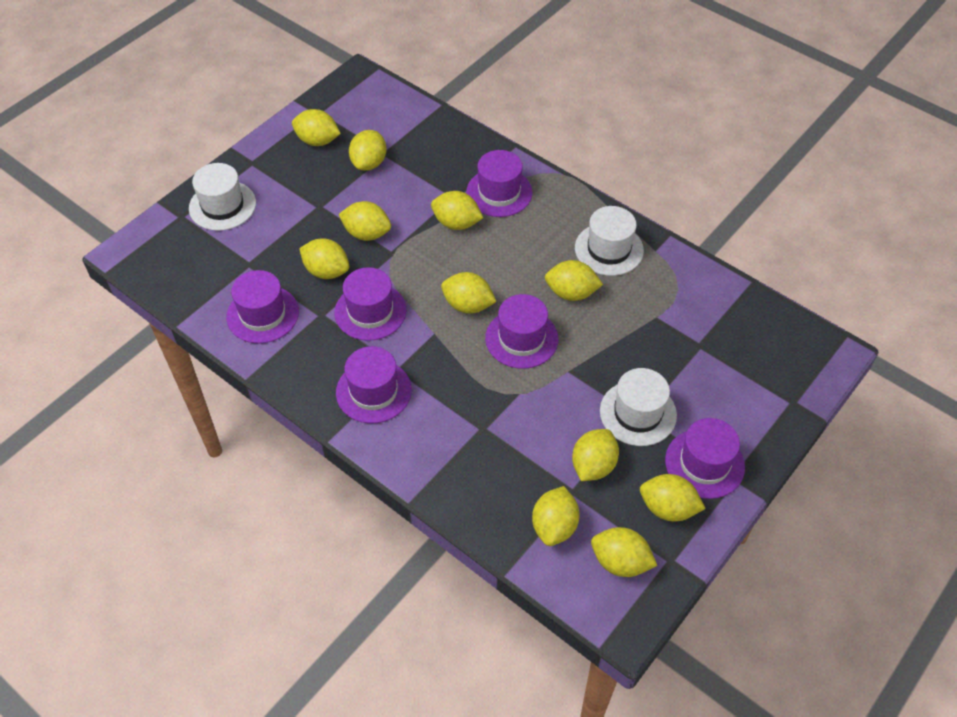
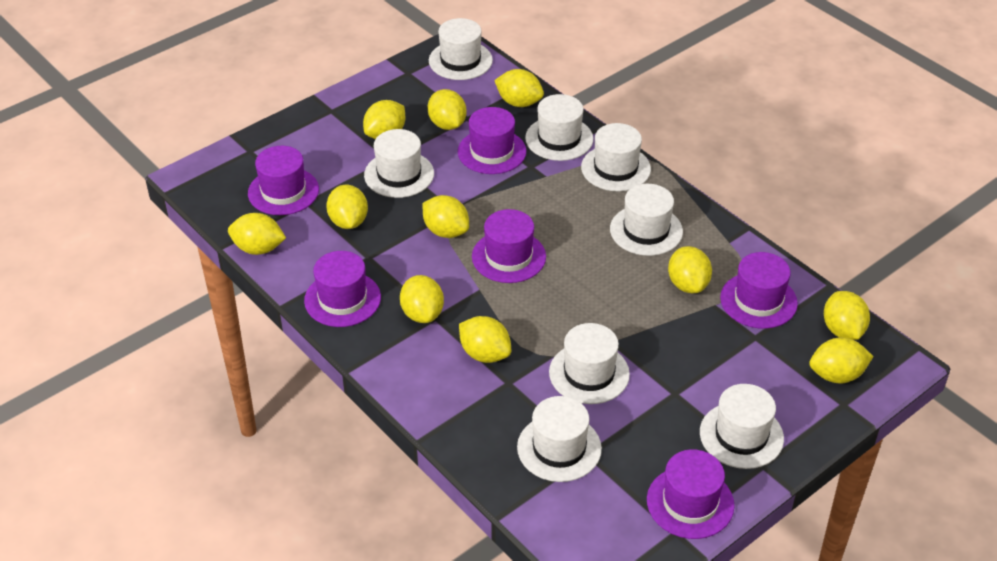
white hat: 3 -> 8

